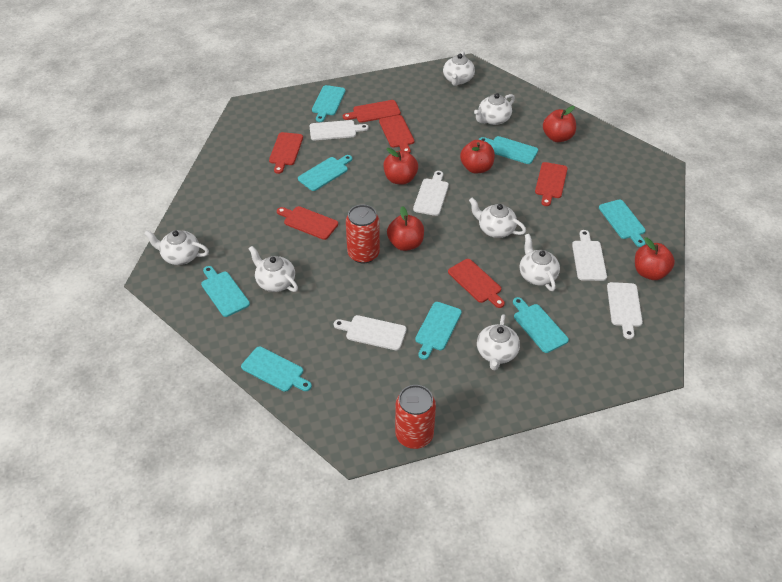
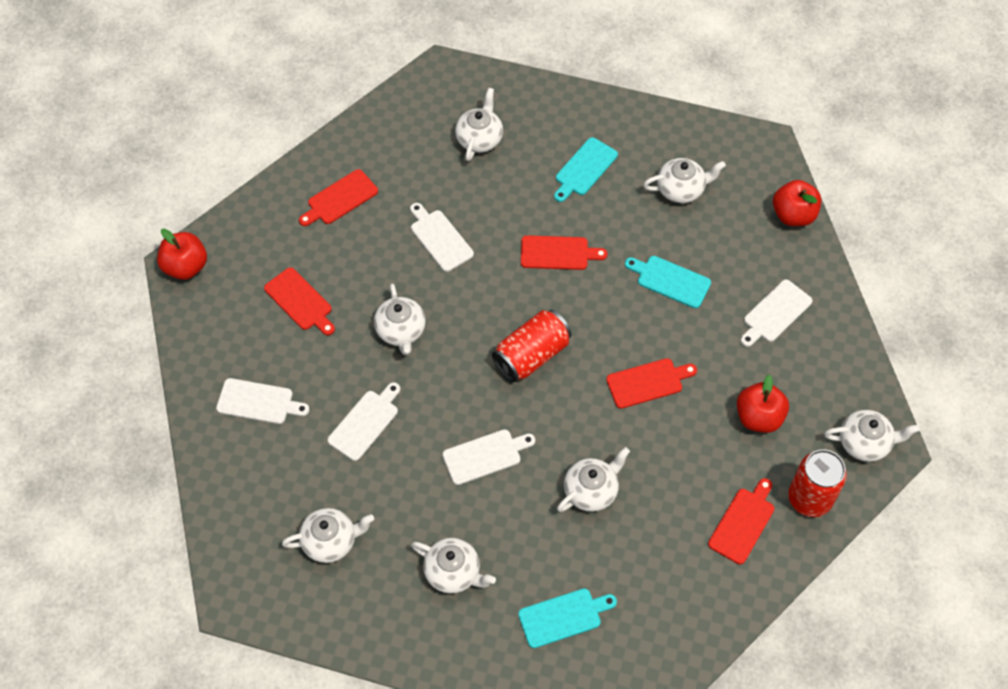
red apple: 5 -> 3
red cutting board: 6 -> 5
turquoise cutting board: 8 -> 3

